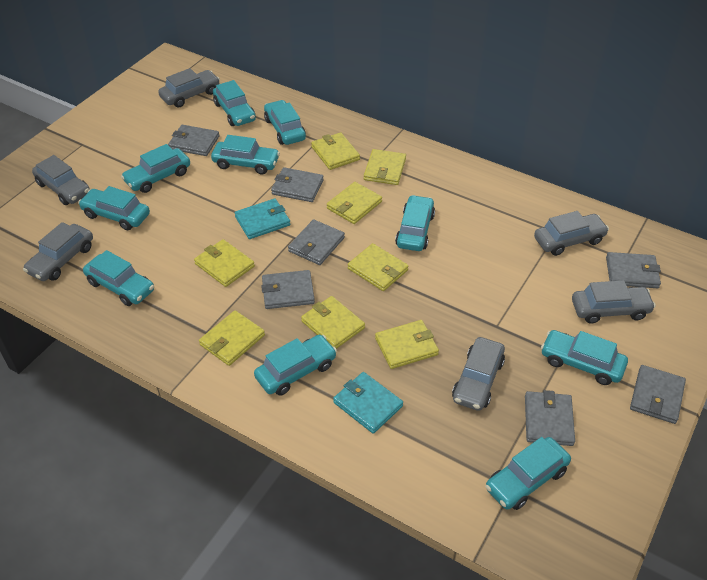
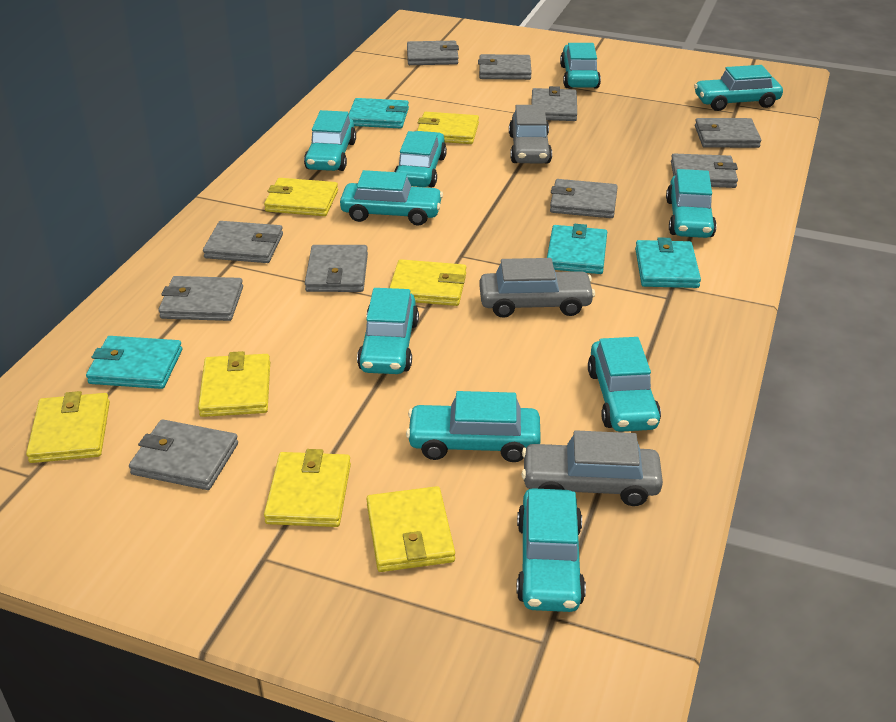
grey car: 6 -> 3
grey wallet: 7 -> 10
turquoise wallet: 2 -> 4
yellow wallet: 8 -> 7

